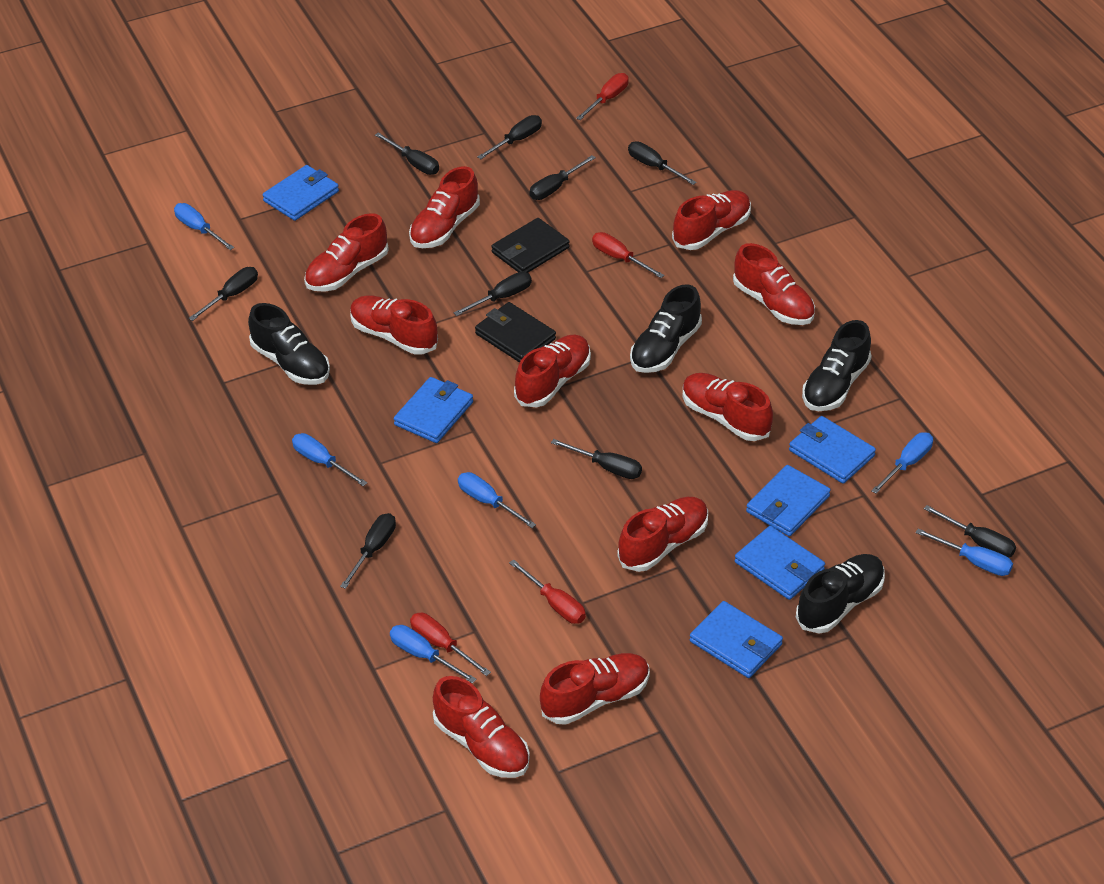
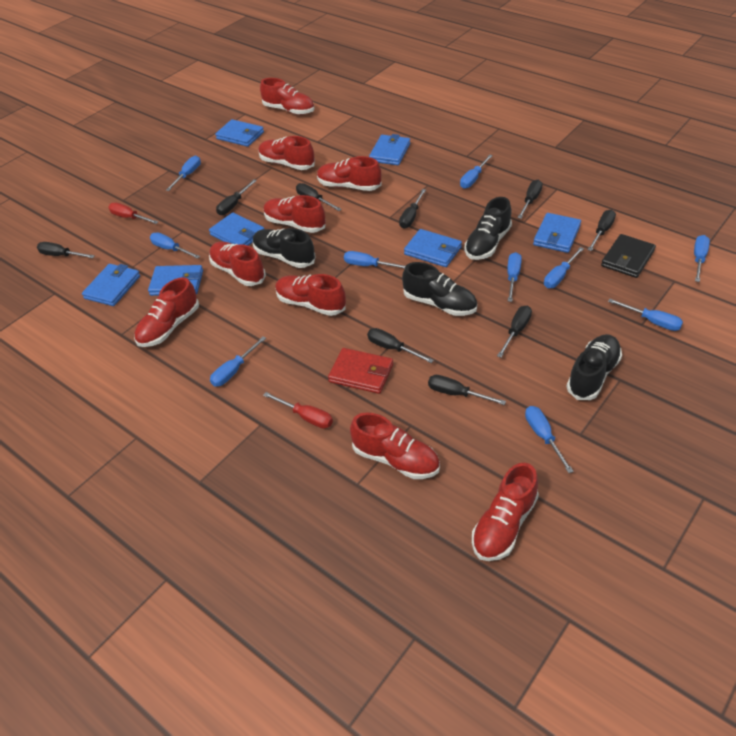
black wallet: 2 -> 1
blue screwdriver: 6 -> 10
blue wallet: 6 -> 7
red screwdriver: 4 -> 2
red shoe: 10 -> 9
red wallet: 0 -> 1

